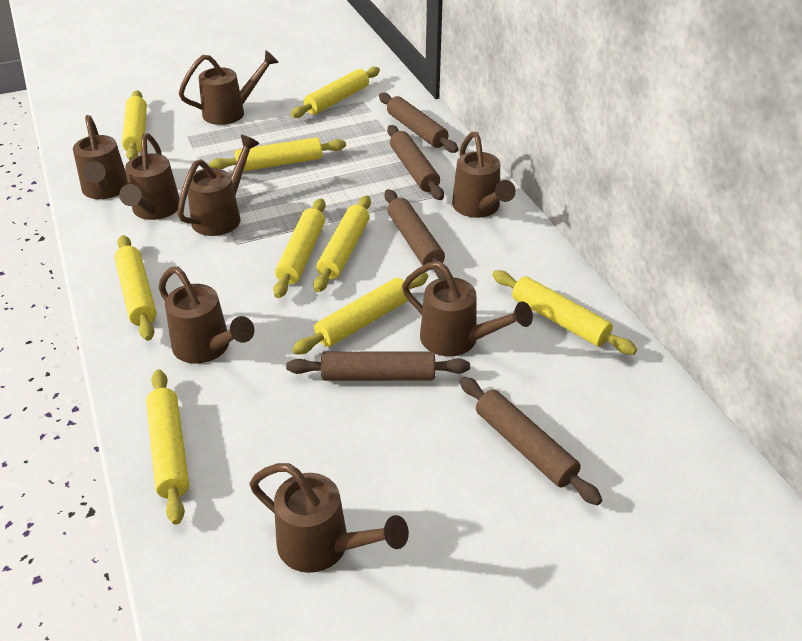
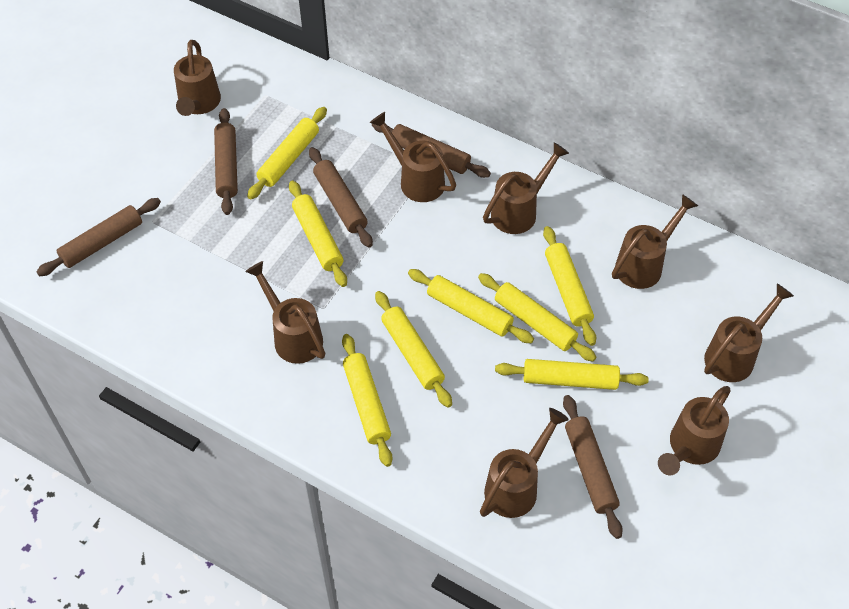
yellow rolling pin: 9 -> 8

